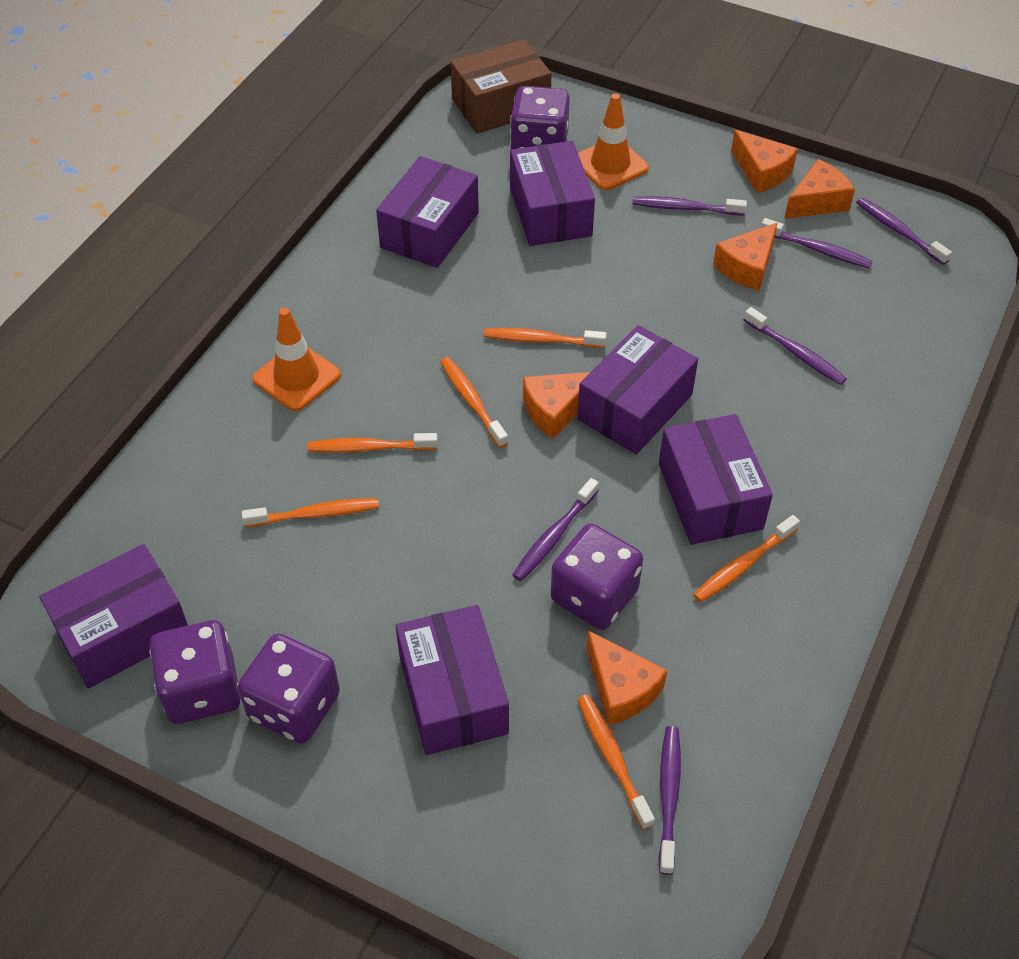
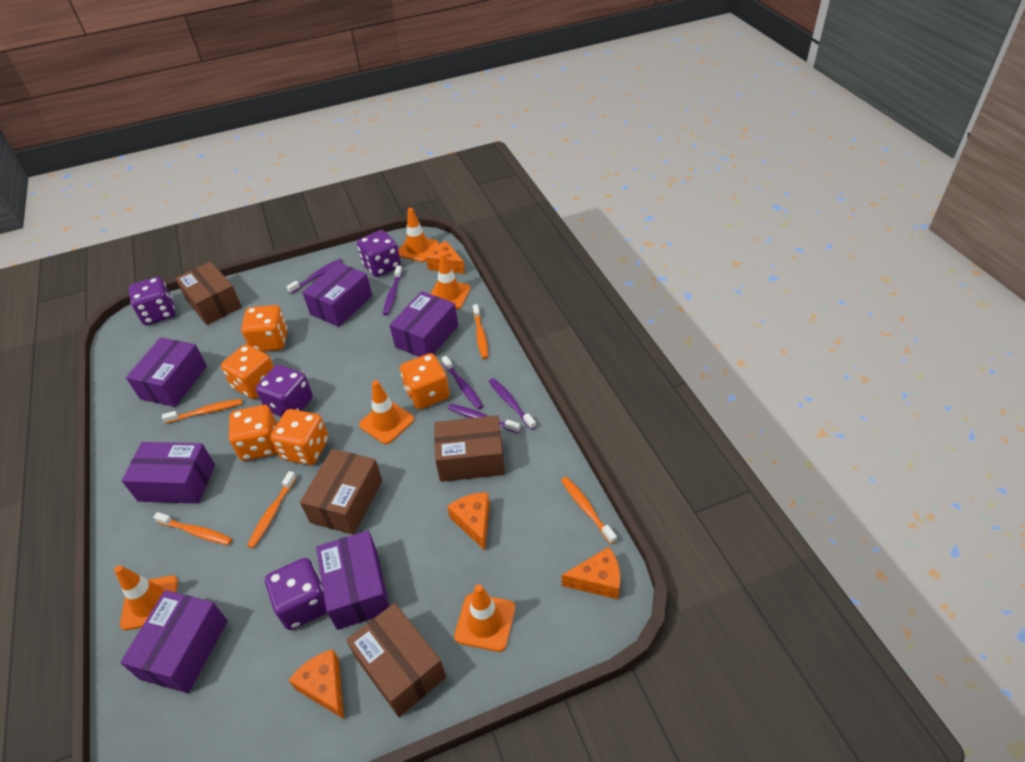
brown box: 1 -> 4
orange cheese: 5 -> 4
orange dice: 0 -> 5
orange toothbrush: 6 -> 5
orange traffic cone: 2 -> 5
purple toothbrush: 6 -> 5

